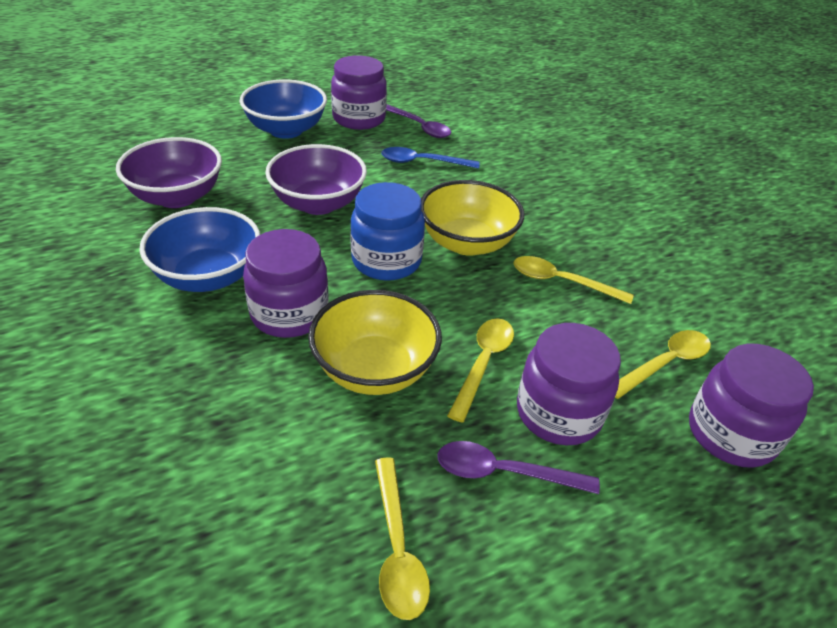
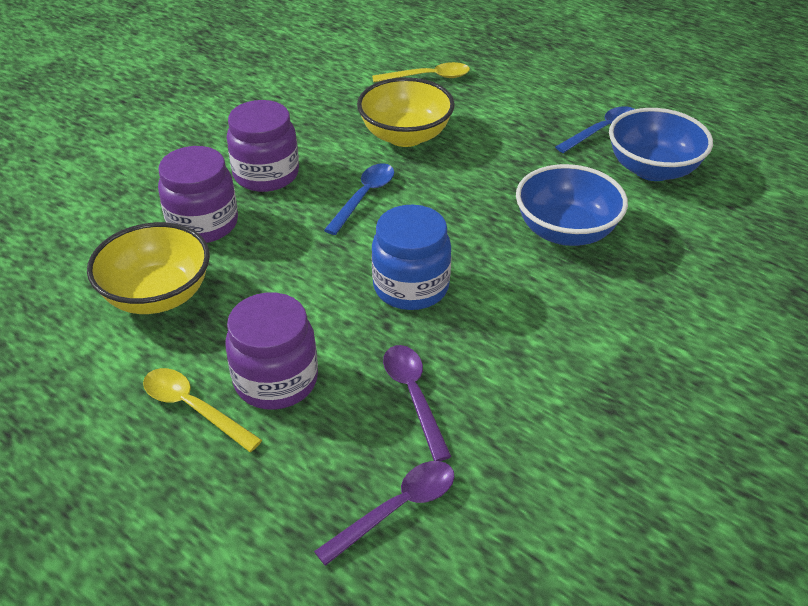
blue spoon: 1 -> 2
purple bowl: 2 -> 0
purple jar: 4 -> 3
yellow spoon: 4 -> 2

